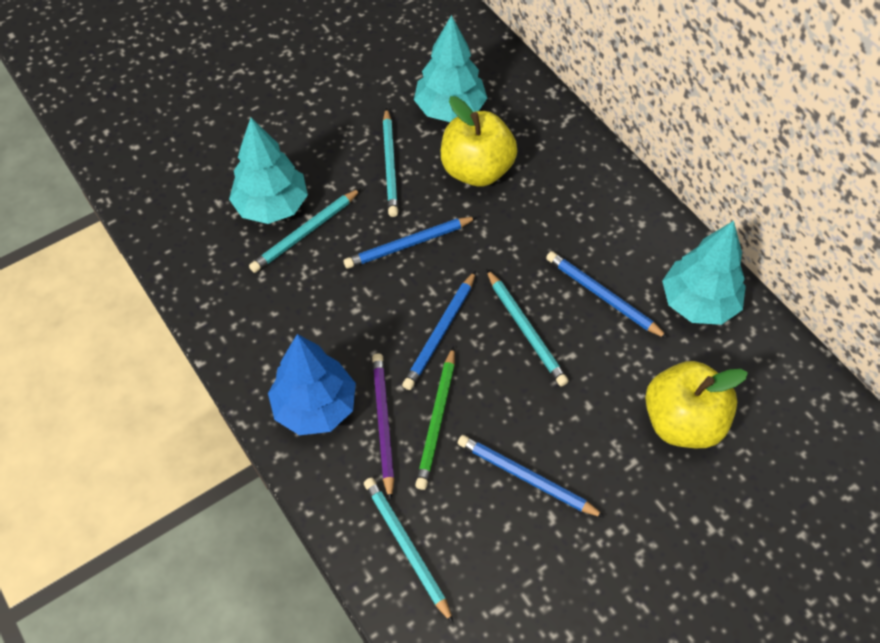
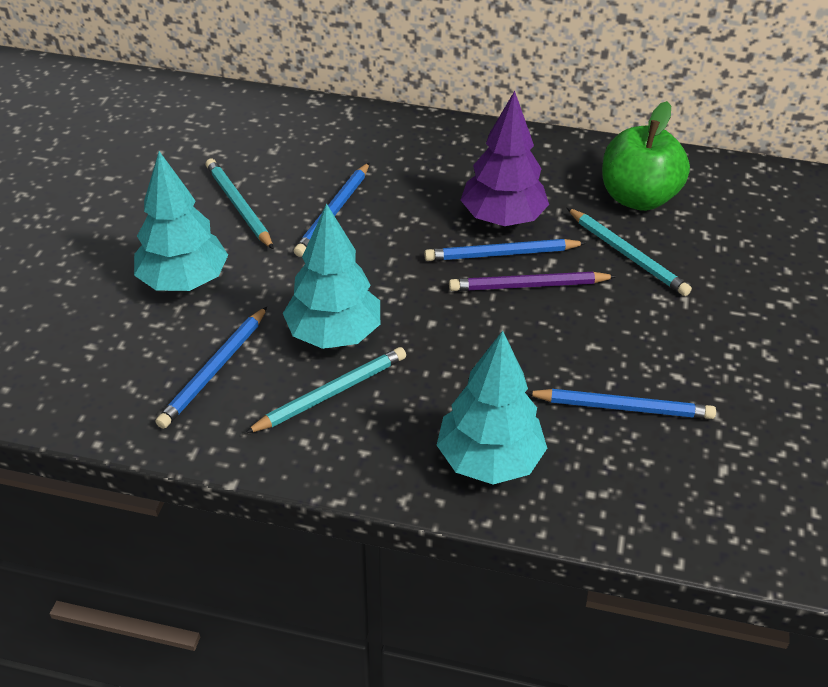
blue tree: 1 -> 0
green apple: 0 -> 1
green pencil: 1 -> 0
purple tree: 0 -> 1
turquoise pencil: 4 -> 3
yellow apple: 2 -> 0

